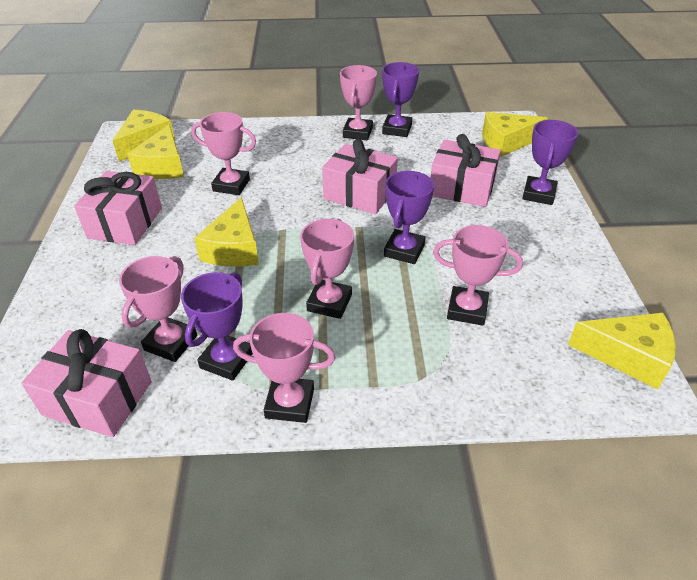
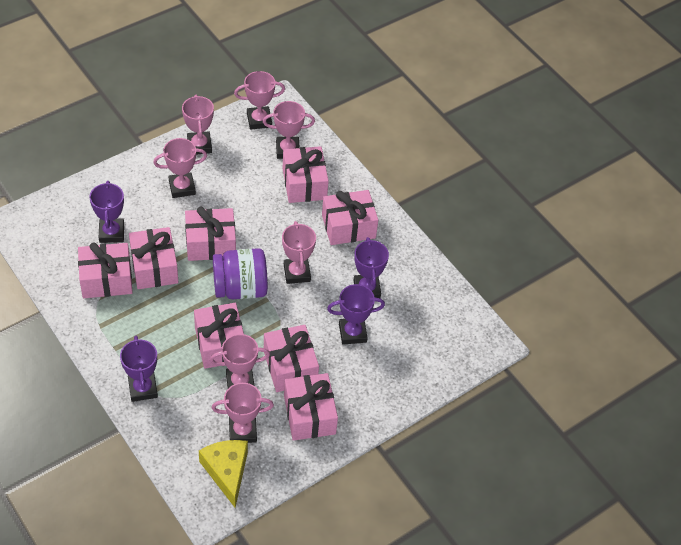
pink gift: 4 -> 8
pink trophy: 6 -> 7
purple jar: 0 -> 1
yellow cheese: 5 -> 1

